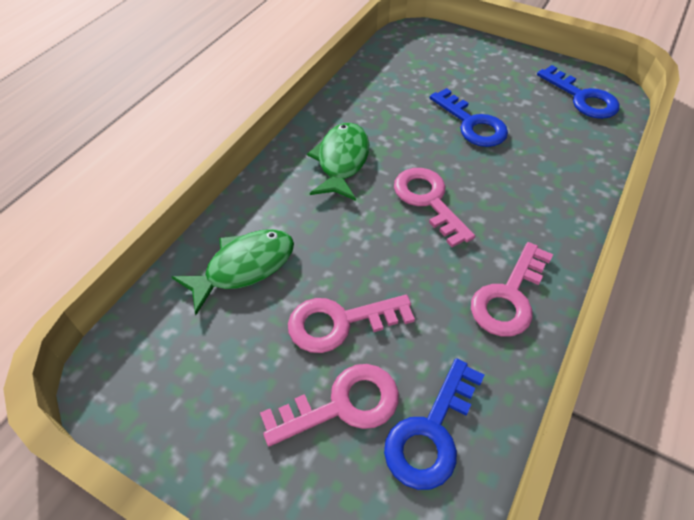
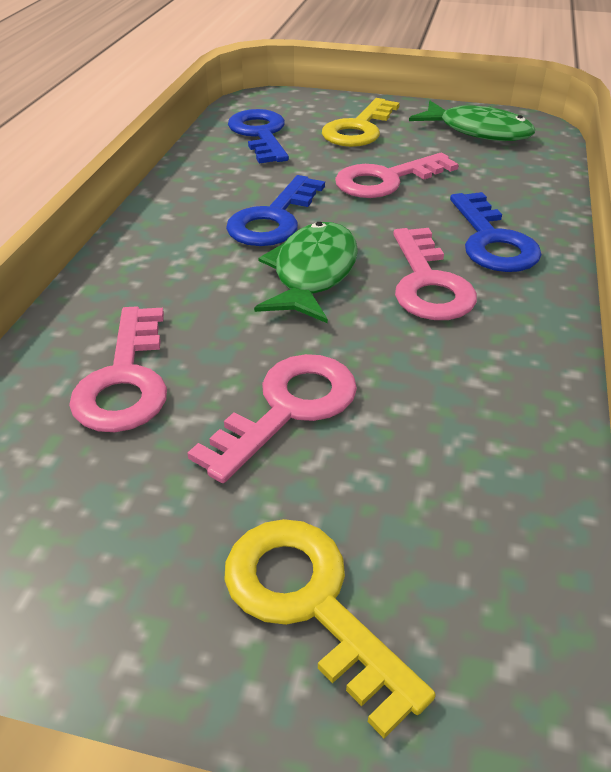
yellow key: 0 -> 2

